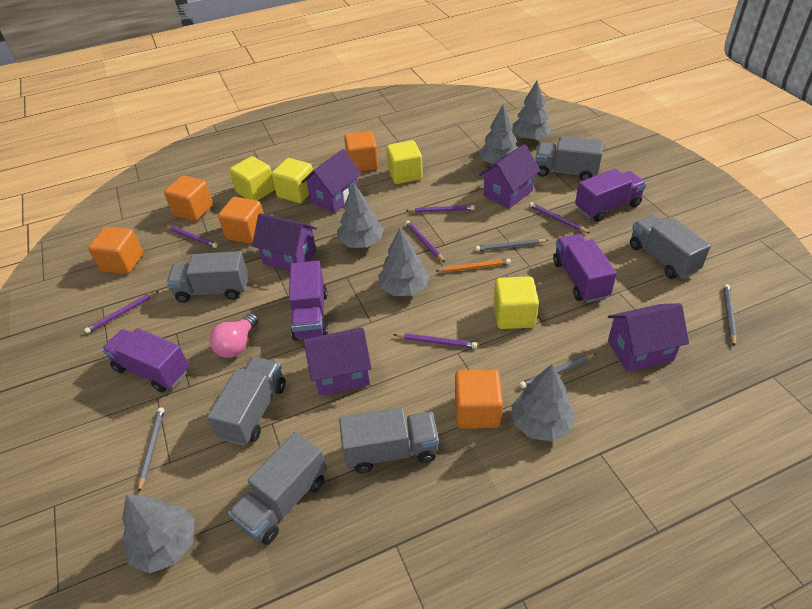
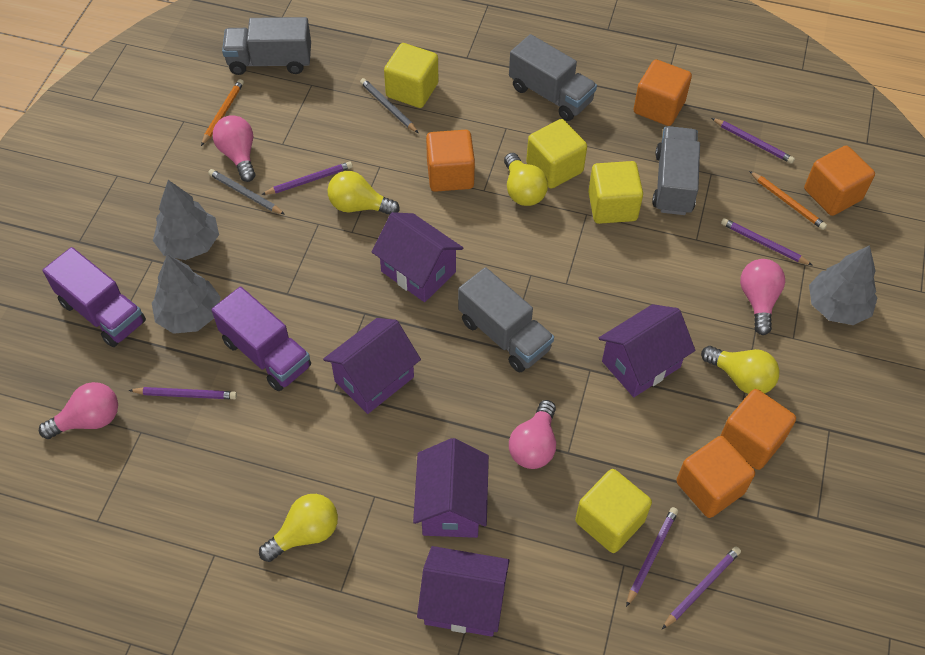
grey pencil: 4 -> 2
grey tree: 6 -> 3
grey truck: 6 -> 4
orange pencil: 1 -> 2
pink light bulb: 1 -> 4
purple truck: 4 -> 2
yellow light bulb: 0 -> 4

